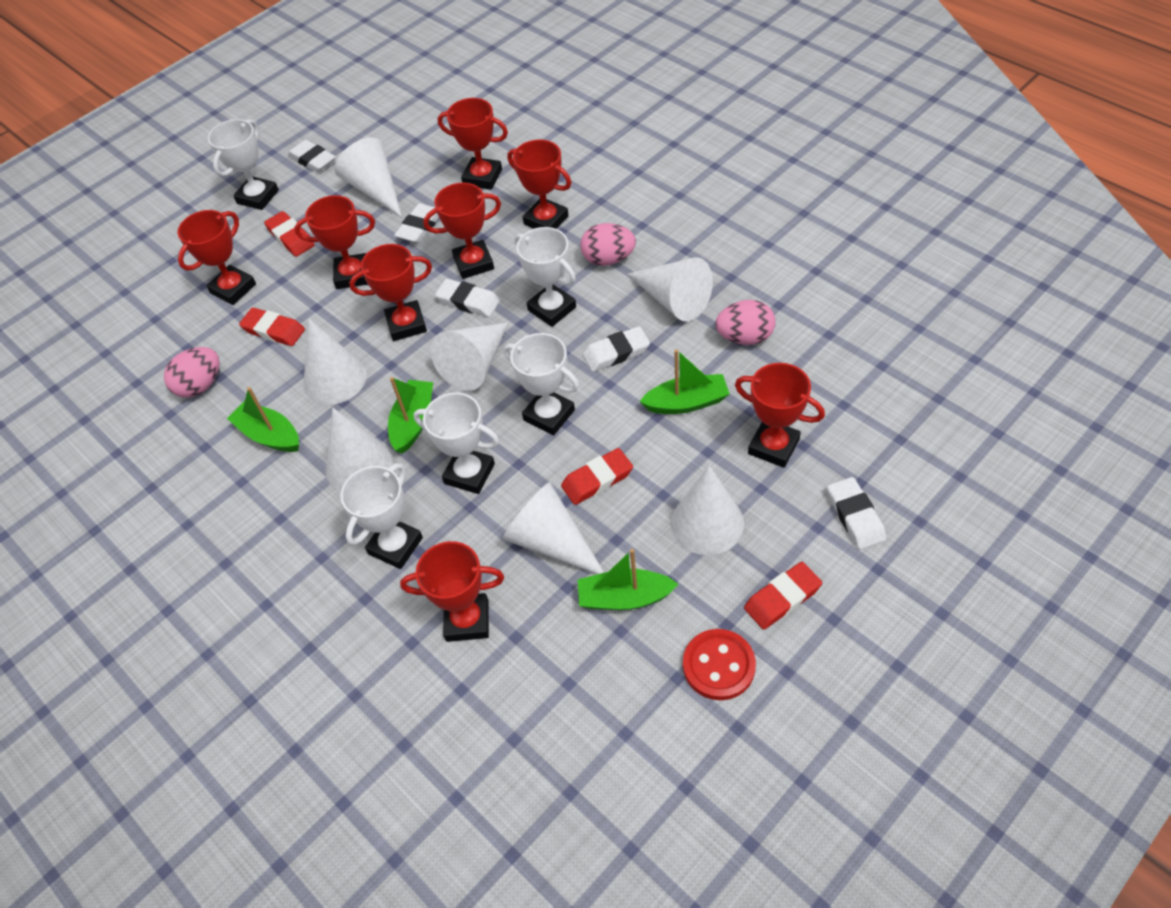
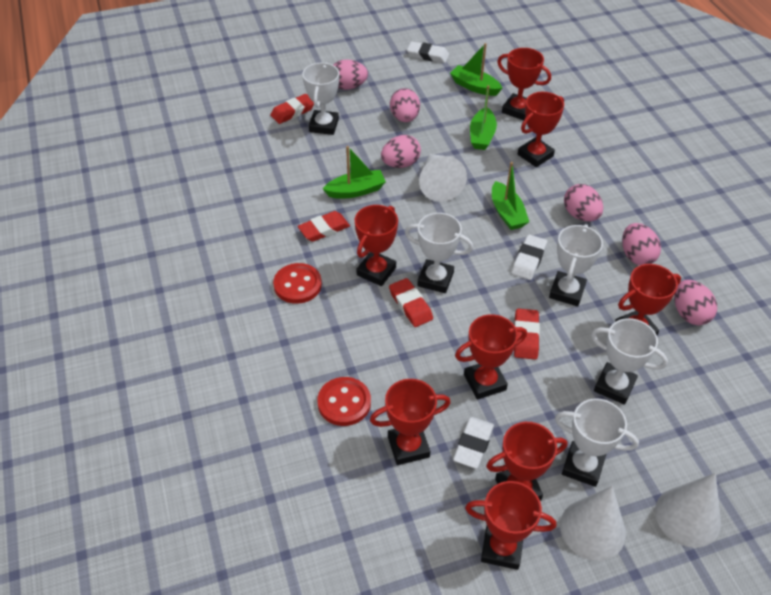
pink egg: 3 -> 6
red button: 1 -> 2
white cone: 7 -> 3
white eraser: 5 -> 3

